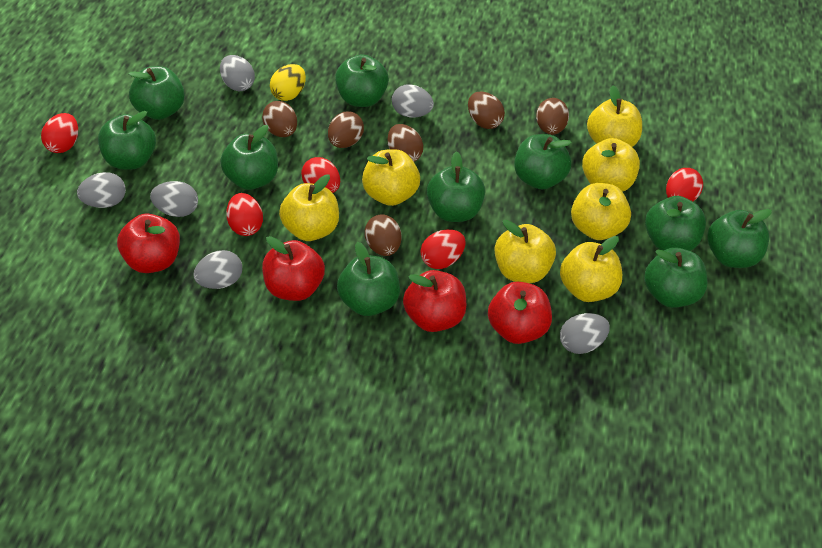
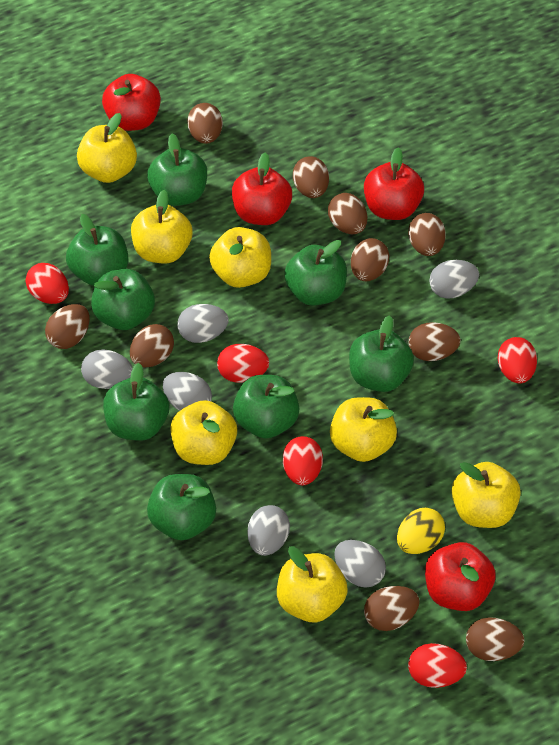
brown egg: 6 -> 10
green apple: 10 -> 8

